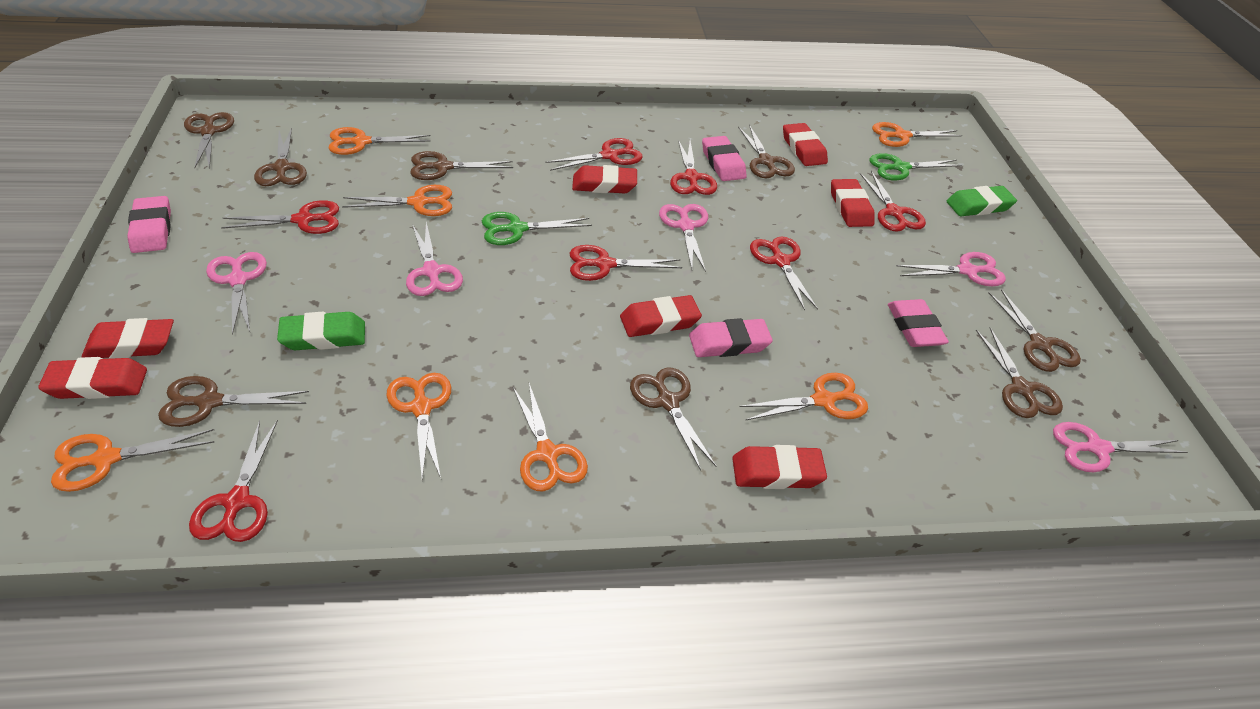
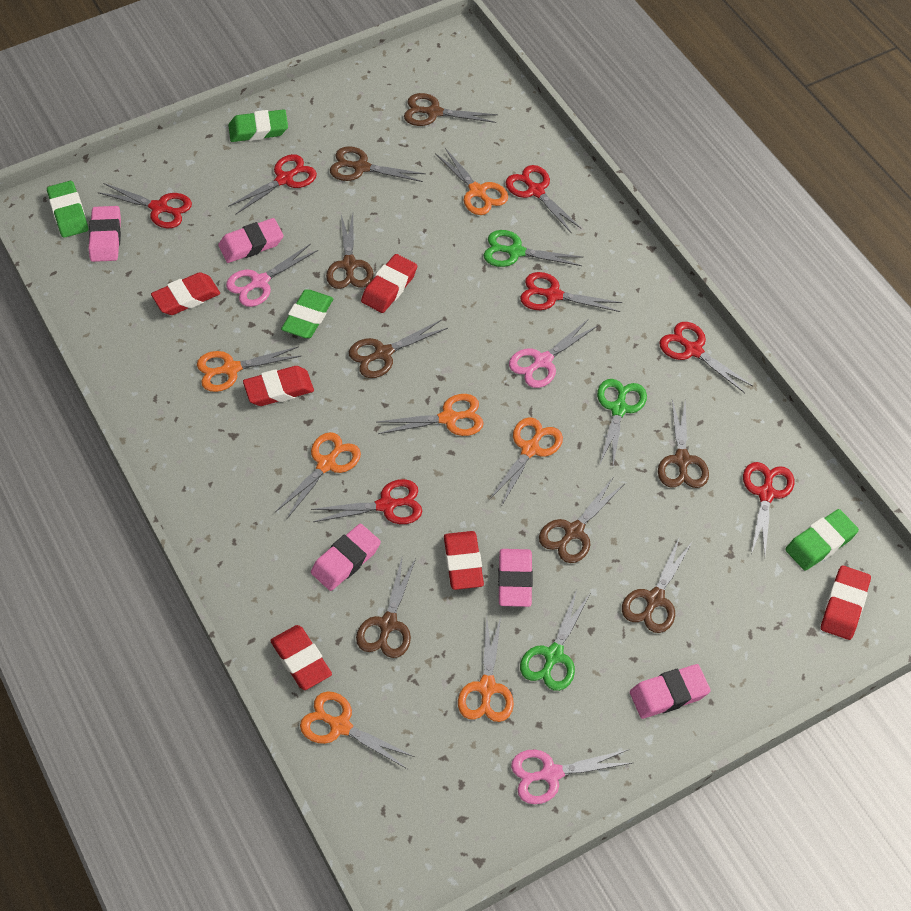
green eraser: 2 -> 4
green scissors: 2 -> 3
pink eraser: 4 -> 5
pink scissors: 5 -> 3
red eraser: 7 -> 6

